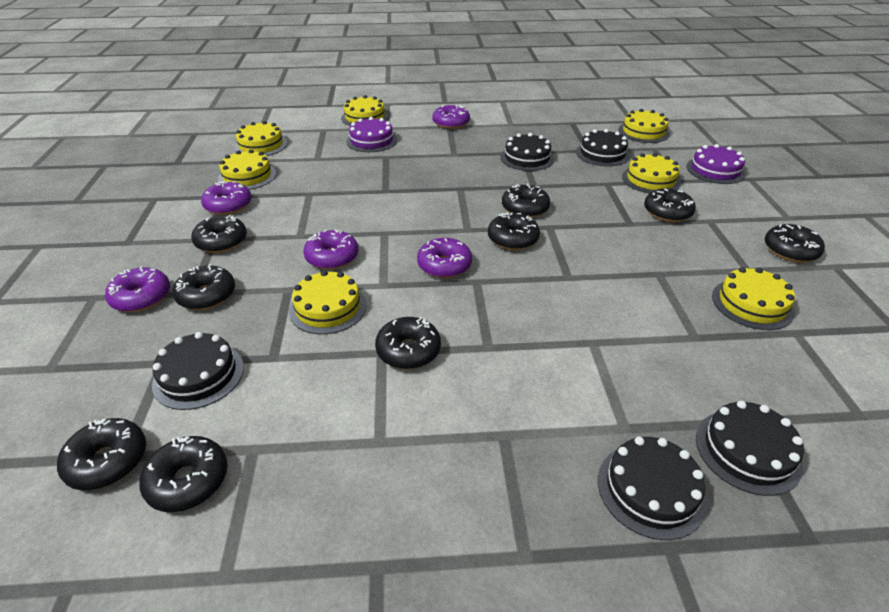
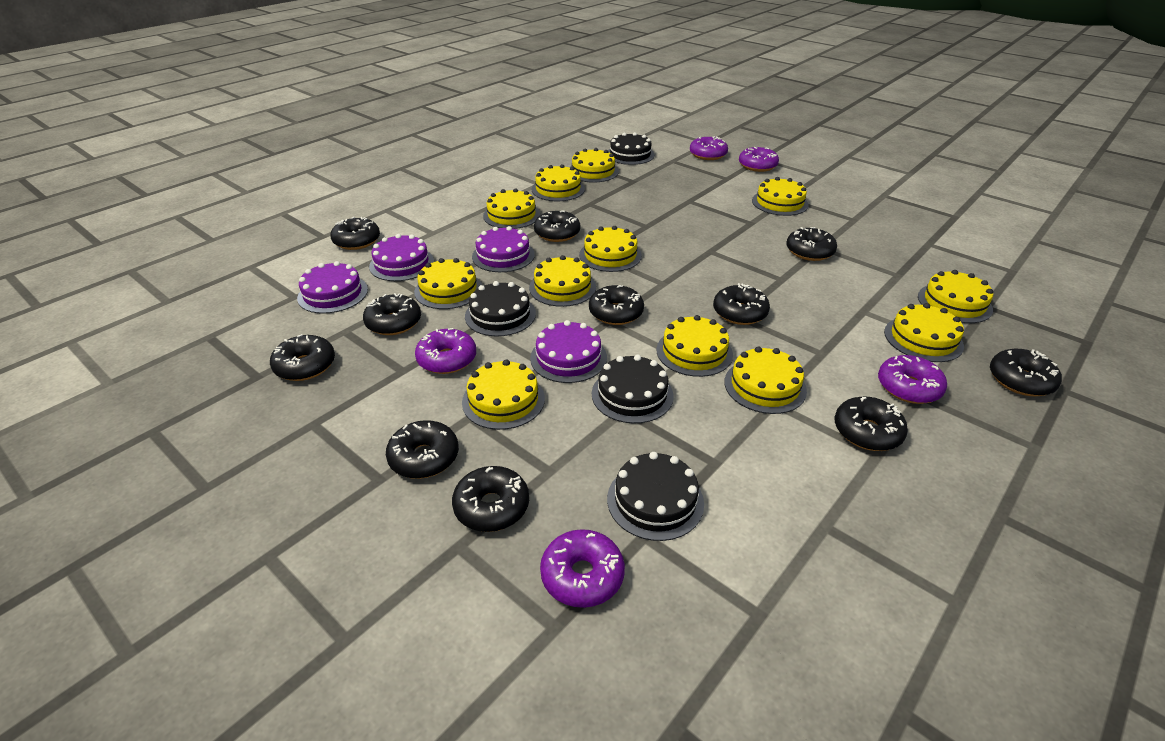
black cake: 5 -> 4
black donut: 9 -> 11
purple cake: 2 -> 4
yellow cake: 7 -> 12

